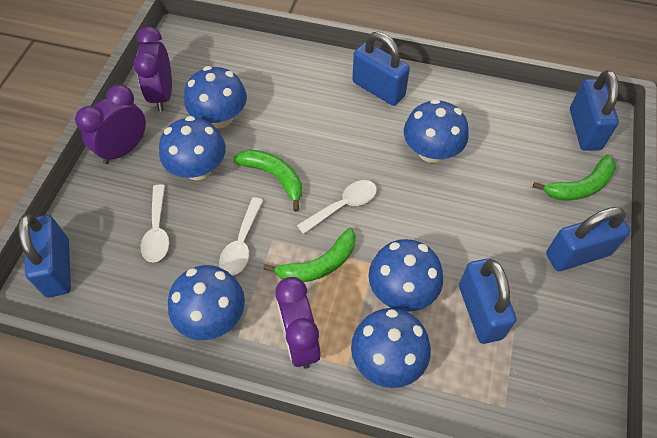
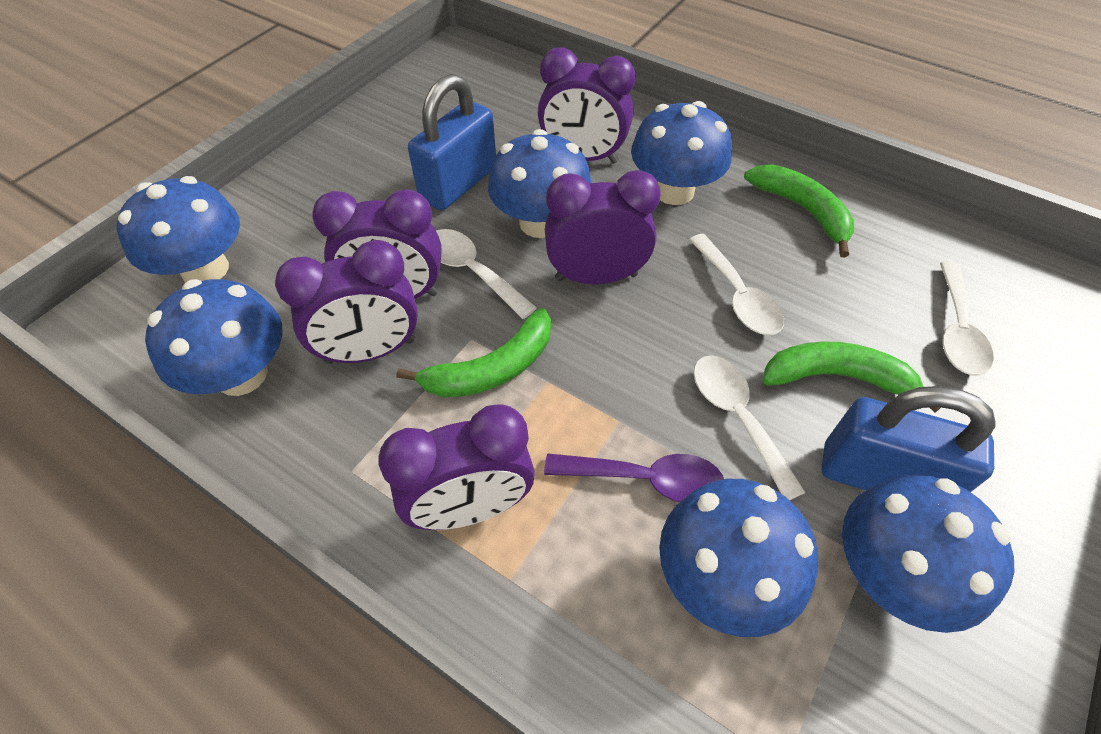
blue padlock: 5 -> 2
purple clock: 3 -> 5
purple spoon: 0 -> 1
white spoon: 3 -> 4

